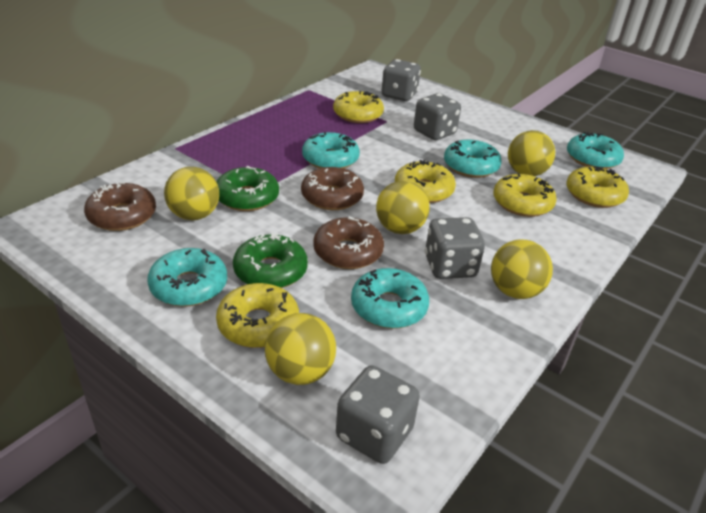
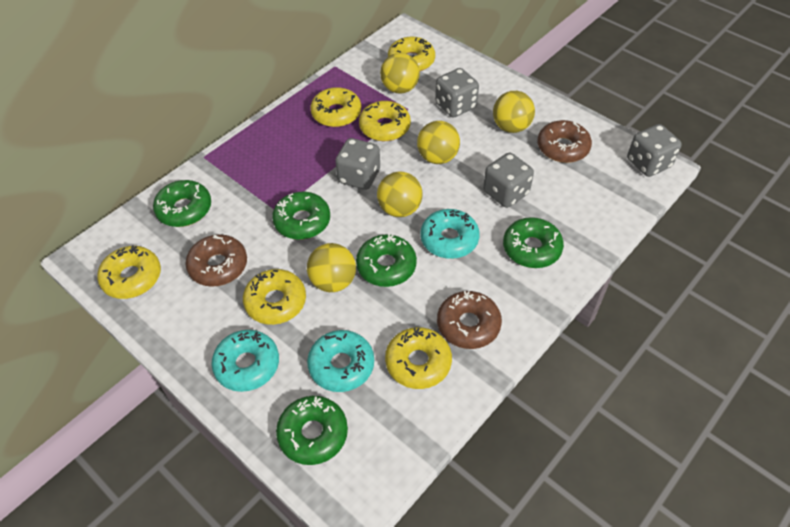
green donut: 2 -> 5
turquoise donut: 5 -> 3
yellow donut: 5 -> 6

